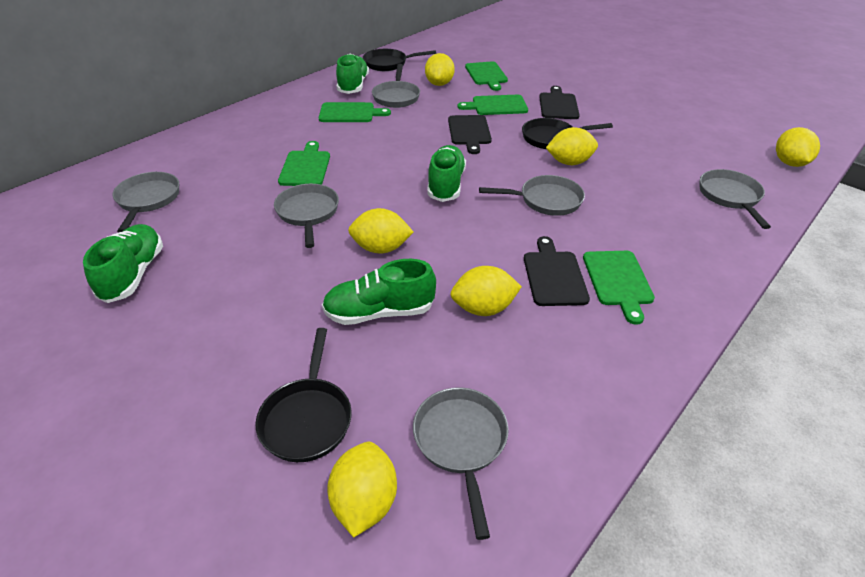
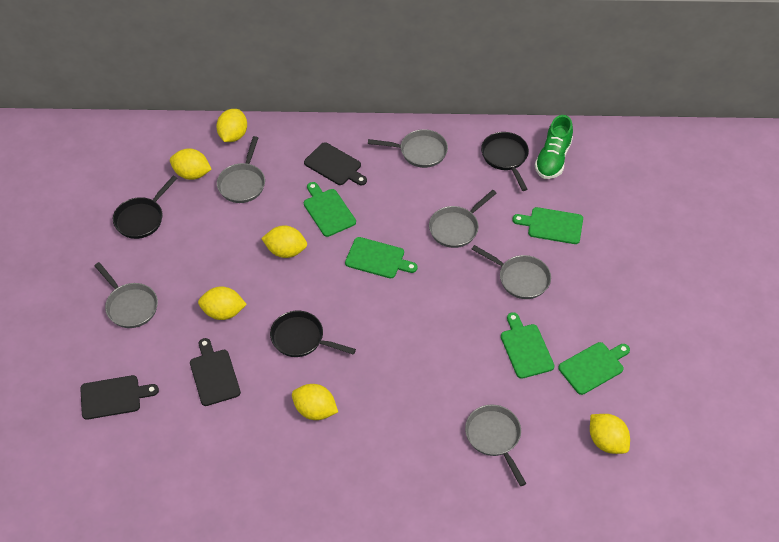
green shoe: 4 -> 1

